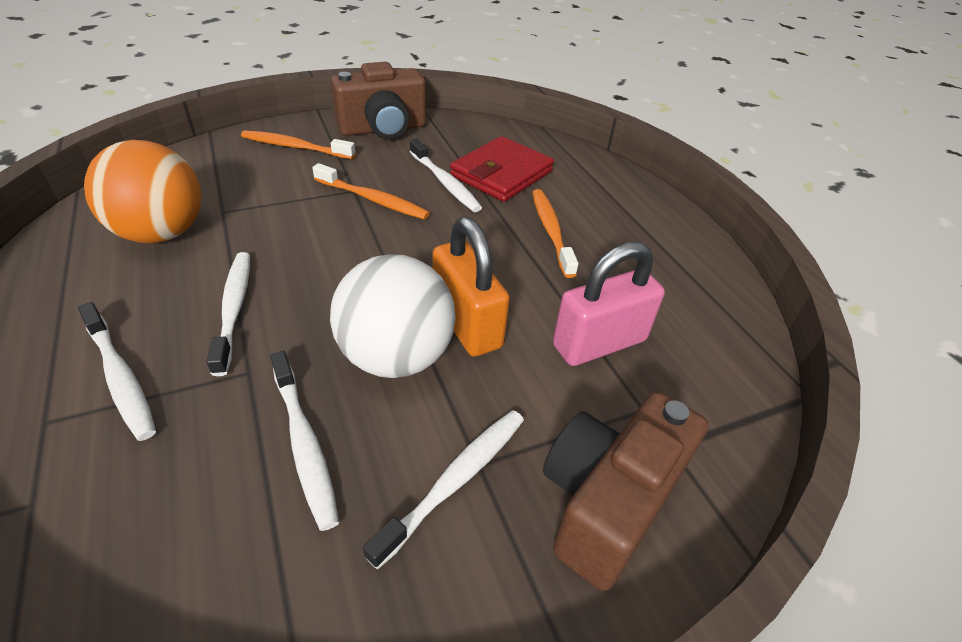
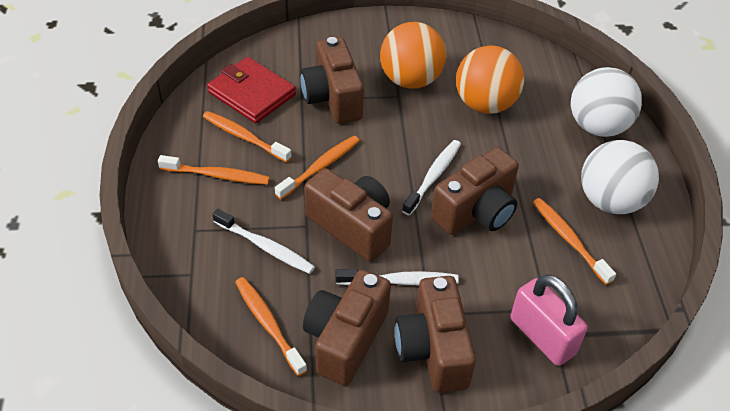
brown camera: 2 -> 5
orange ball: 1 -> 2
orange padlock: 1 -> 0
orange toothbrush: 3 -> 5
white ball: 1 -> 2
white toothbrush: 5 -> 3

